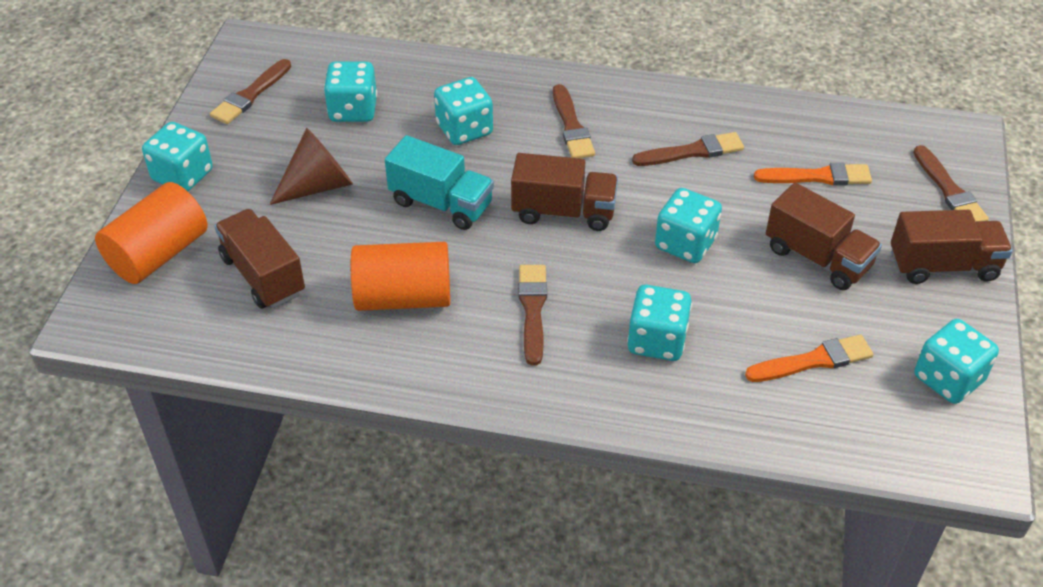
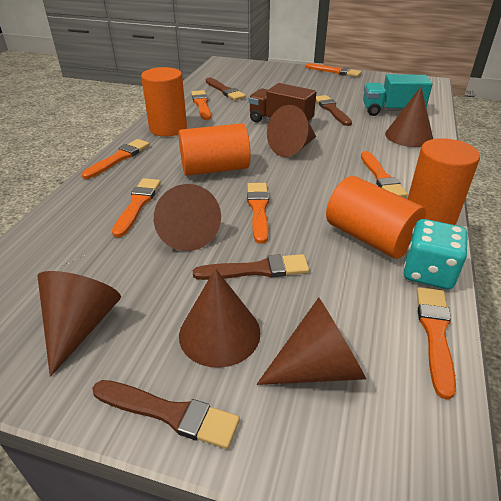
brown brush: 5 -> 4
brown cone: 1 -> 6
brown truck: 4 -> 1
orange brush: 2 -> 7
orange cylinder: 2 -> 4
turquoise dice: 6 -> 1

